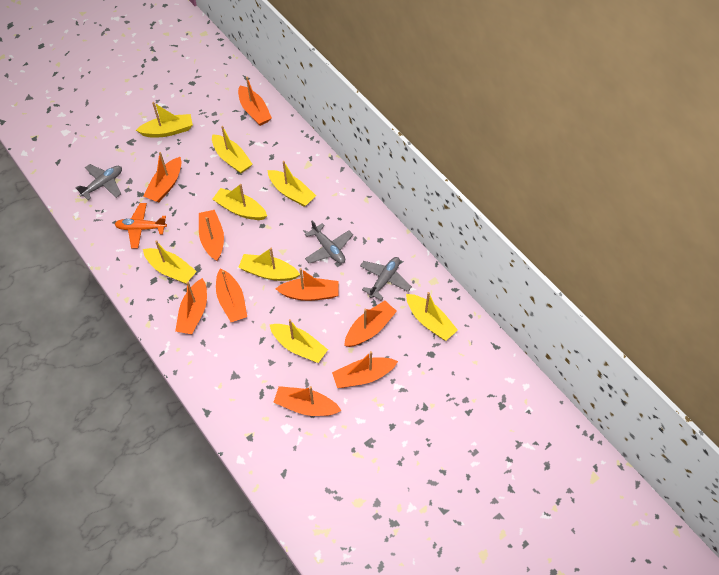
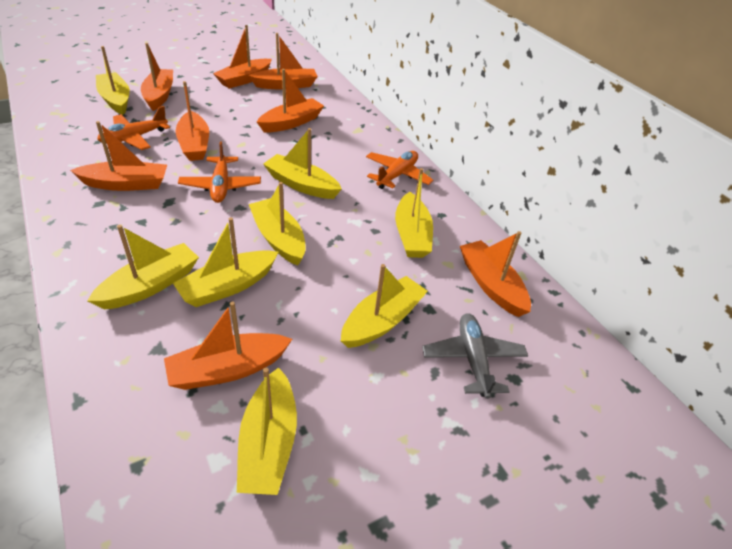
grey plane: 3 -> 1
orange boat: 9 -> 8
orange plane: 1 -> 3

